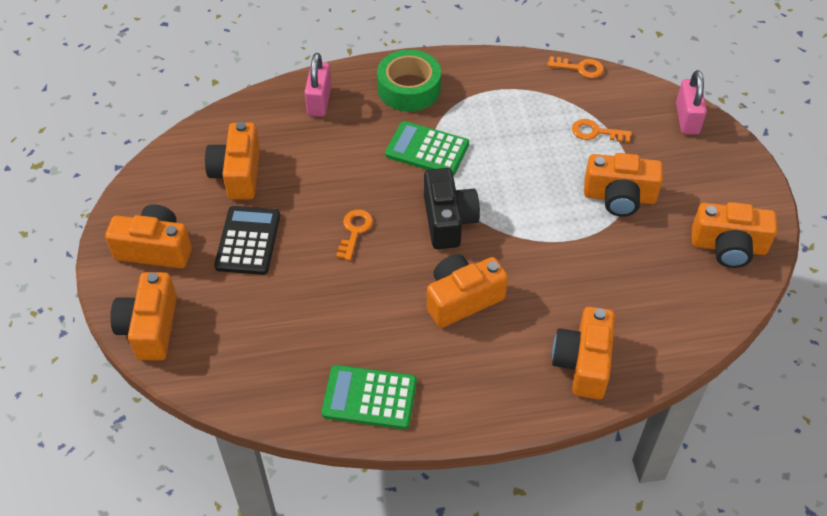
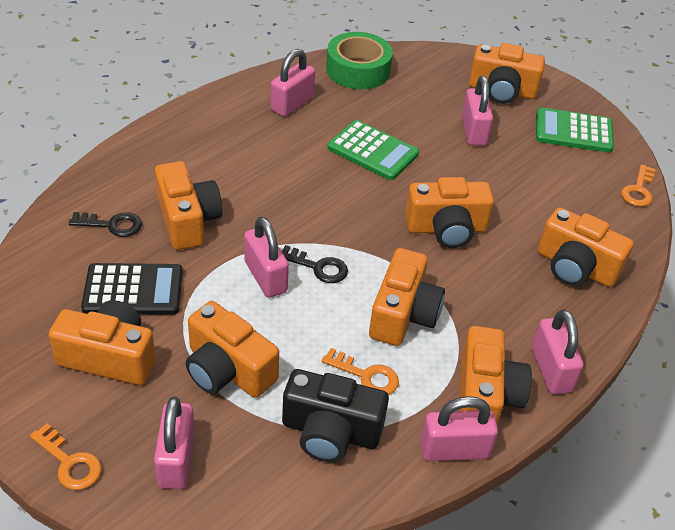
black key: 0 -> 2
orange camera: 7 -> 8
pink padlock: 2 -> 6

